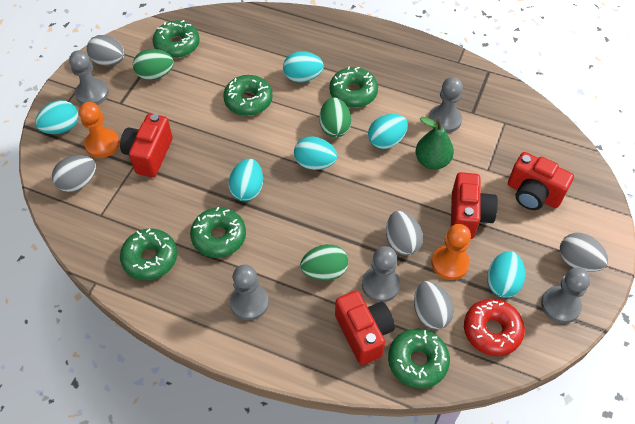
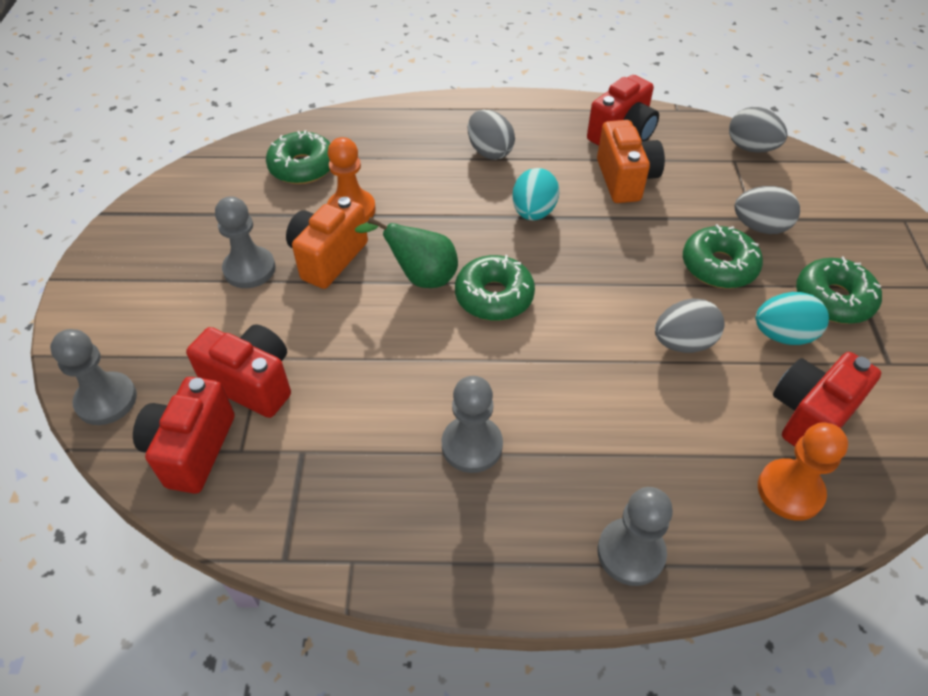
green donut: 6 -> 4
green egg: 3 -> 0
grey egg: 5 -> 4
grey pawn: 5 -> 4
orange camera: 0 -> 2
red donut: 1 -> 0
turquoise egg: 6 -> 2

